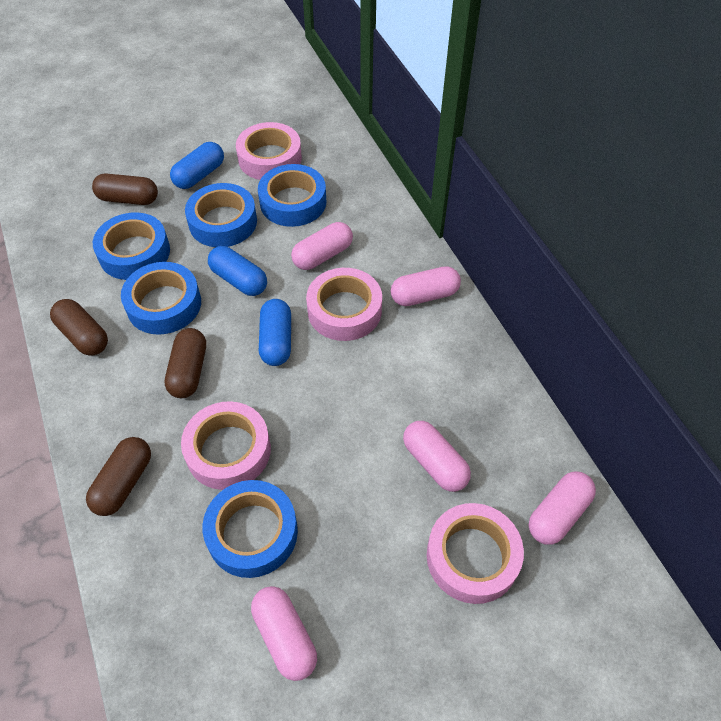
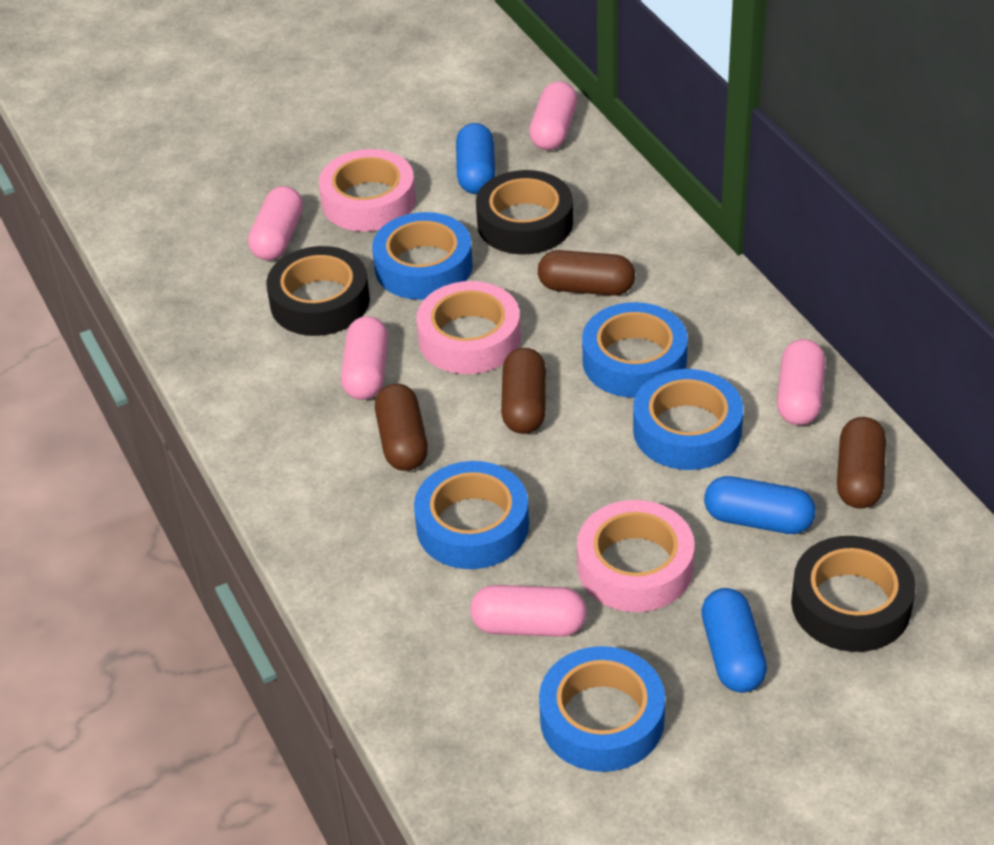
black tape: 0 -> 3
pink tape: 4 -> 3

